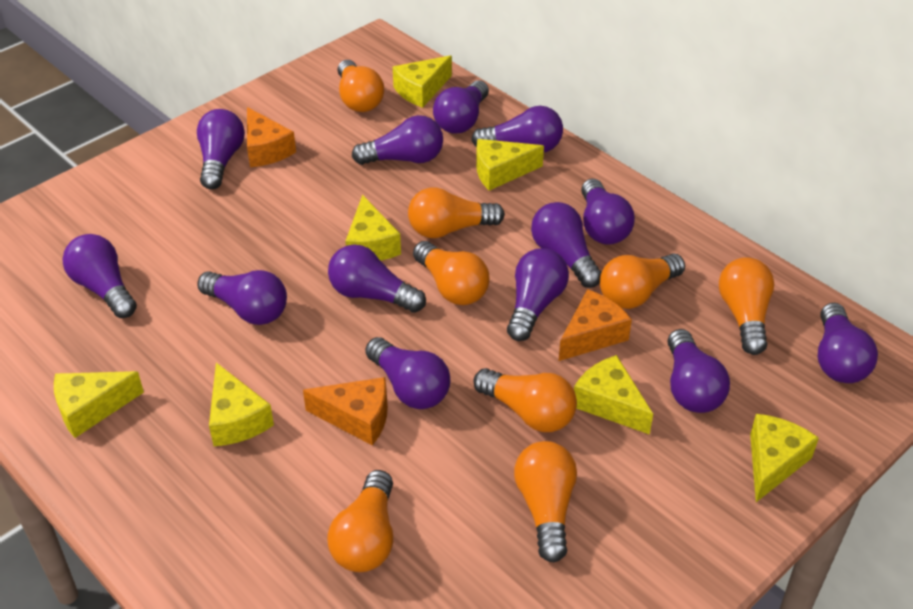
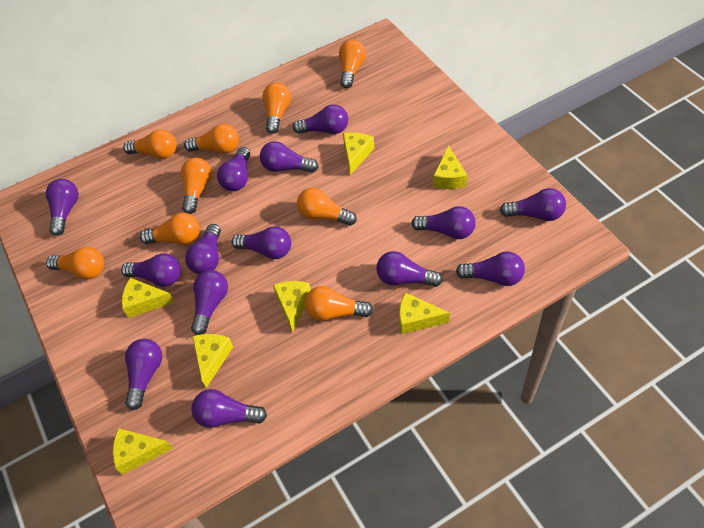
orange cheese: 3 -> 0
orange light bulb: 8 -> 9
purple light bulb: 13 -> 14

